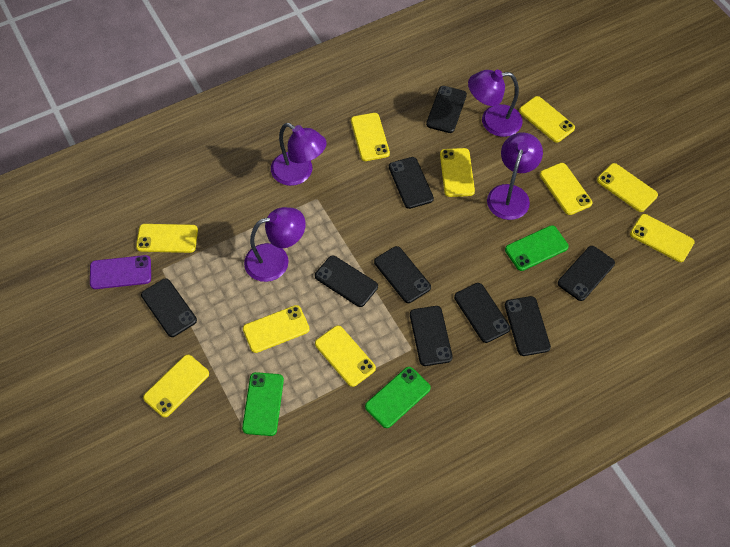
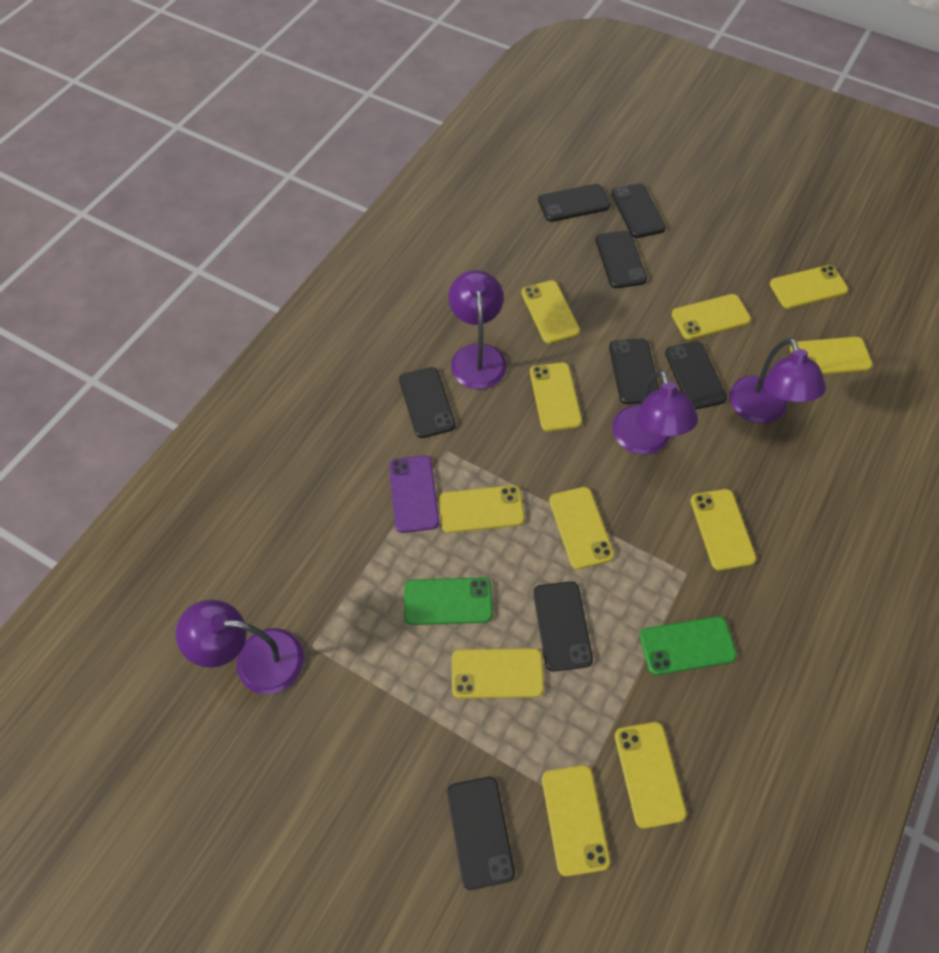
black phone: 9 -> 8
green phone: 3 -> 2
yellow phone: 10 -> 11

